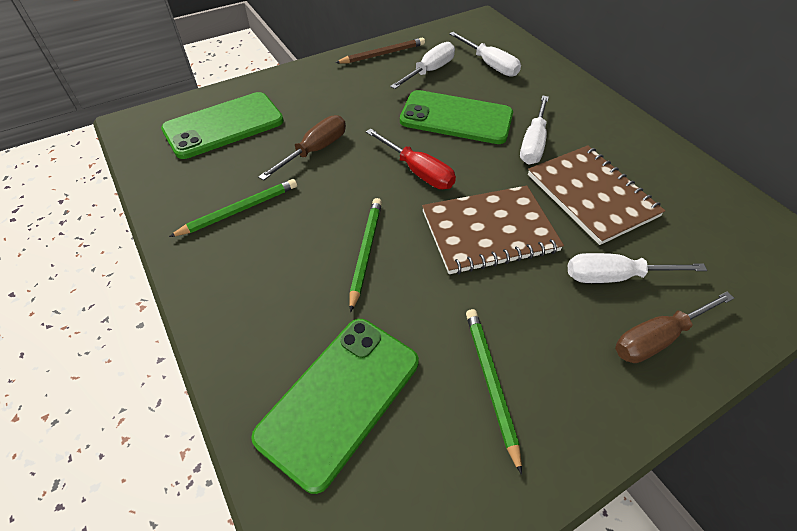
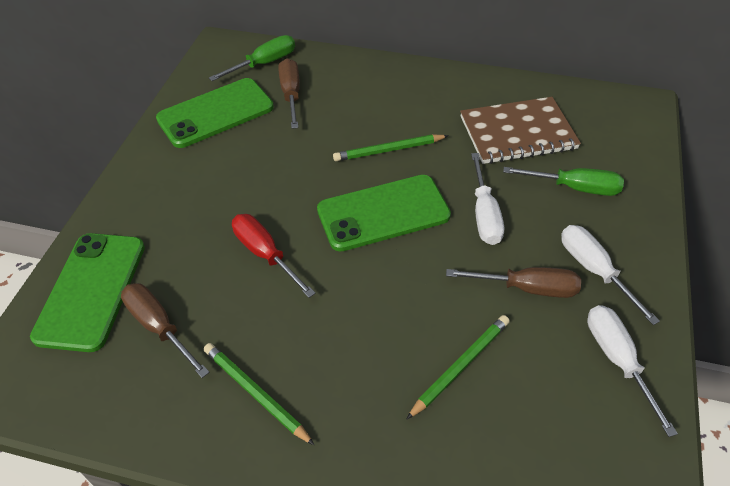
brown notebook: 2 -> 1
brown pencil: 1 -> 0
brown screwdriver: 2 -> 3
green screwdriver: 0 -> 2
white screwdriver: 4 -> 3

